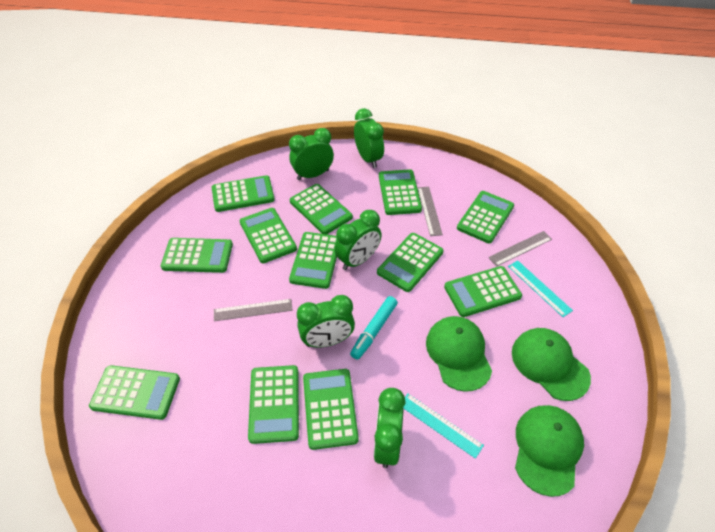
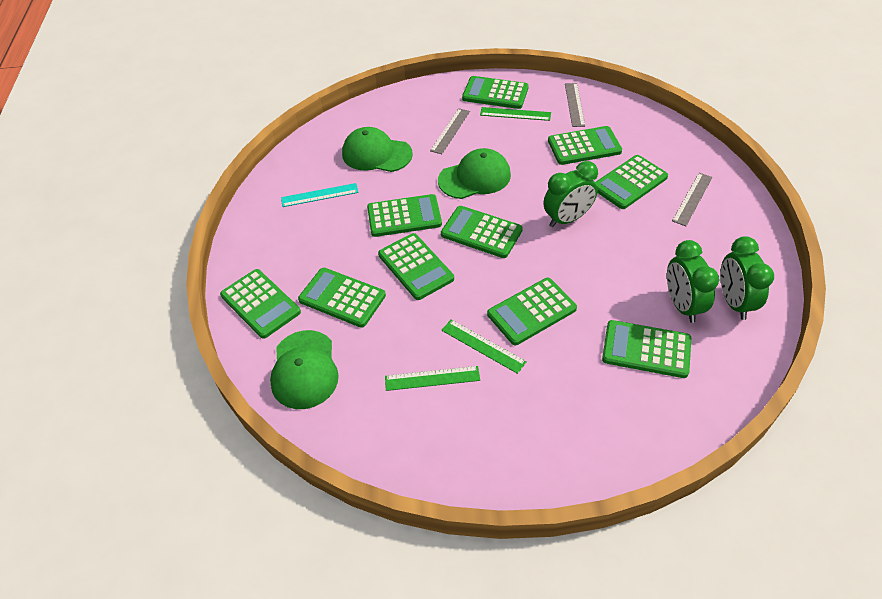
green calculator: 12 -> 10
green clock: 5 -> 3
green ruler: 0 -> 3
turquoise marker: 1 -> 0
turquoise ruler: 2 -> 1

